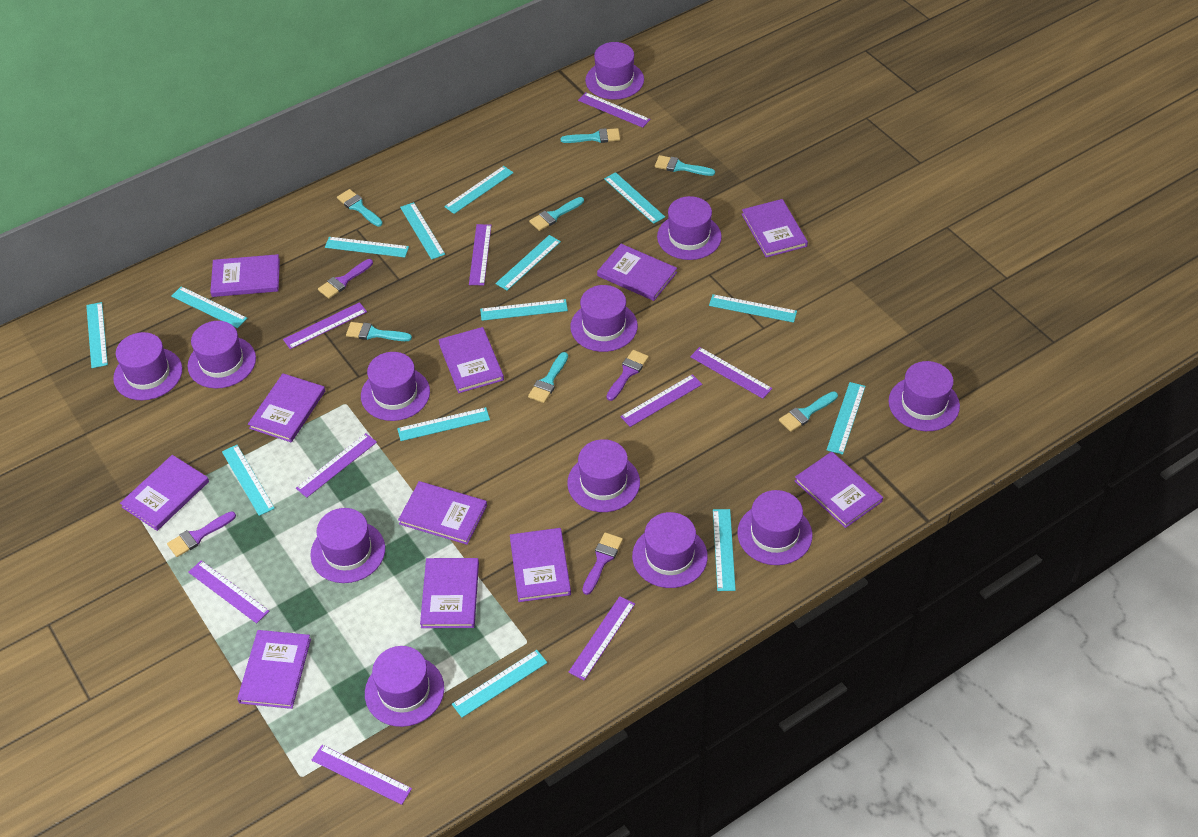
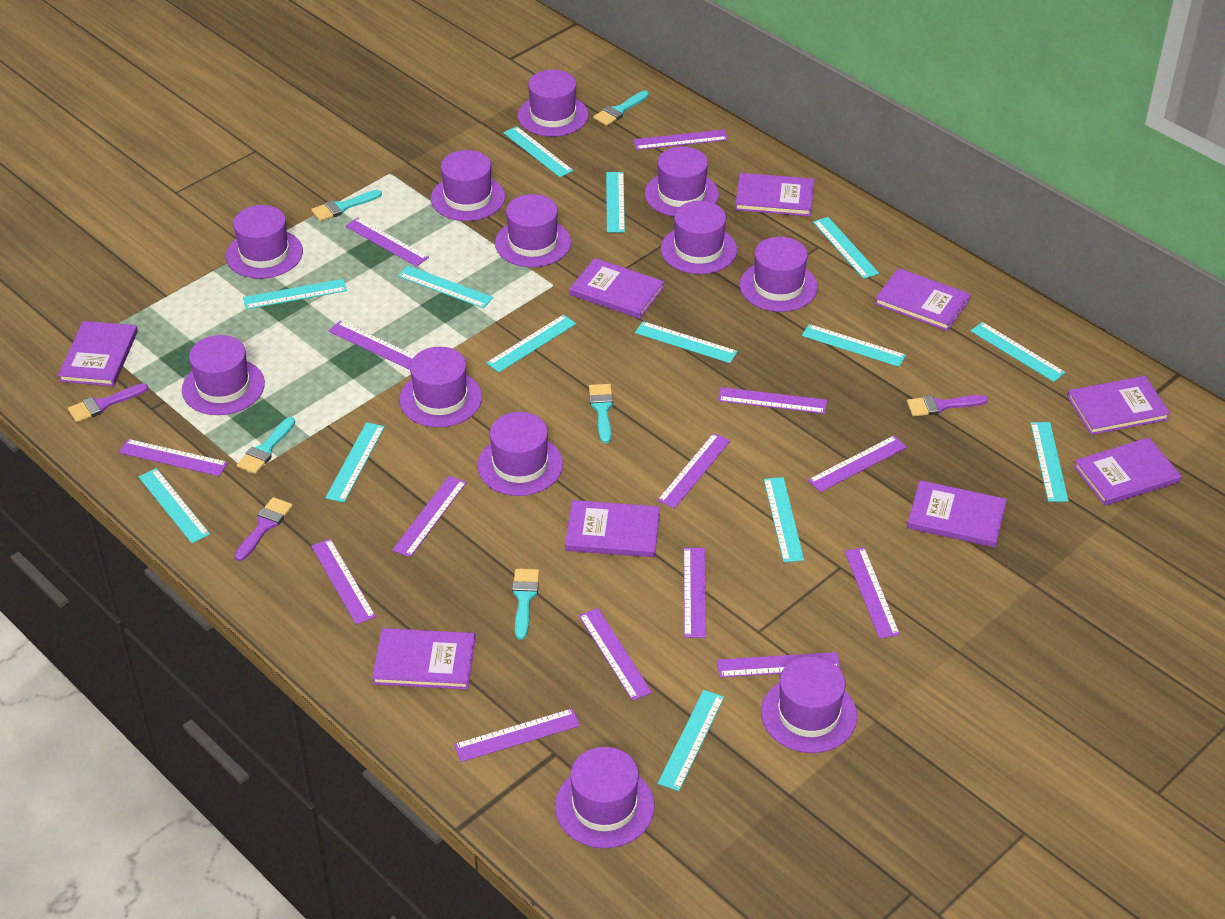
purple book: 11 -> 9
purple brush: 4 -> 3
purple ruler: 9 -> 14
turquoise brush: 7 -> 5

